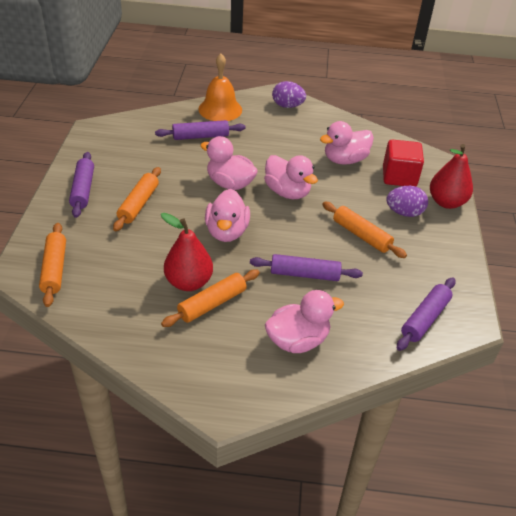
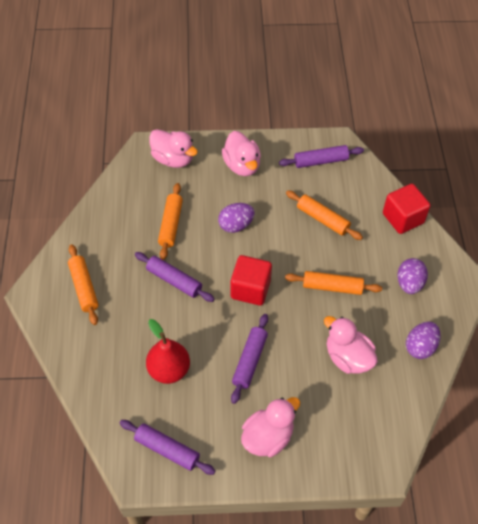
orange bell: 1 -> 0
pink duck: 5 -> 4
purple egg: 2 -> 3
red cube: 1 -> 2
red pear: 2 -> 1

